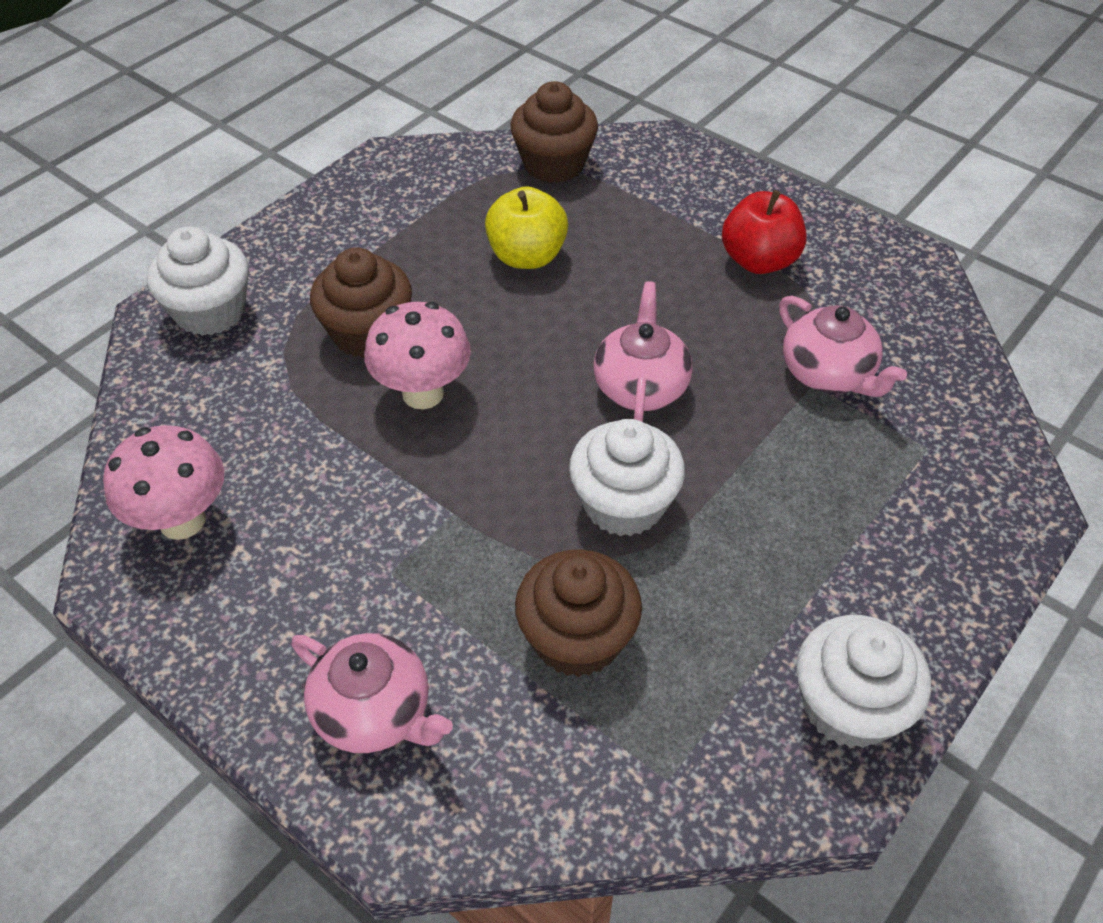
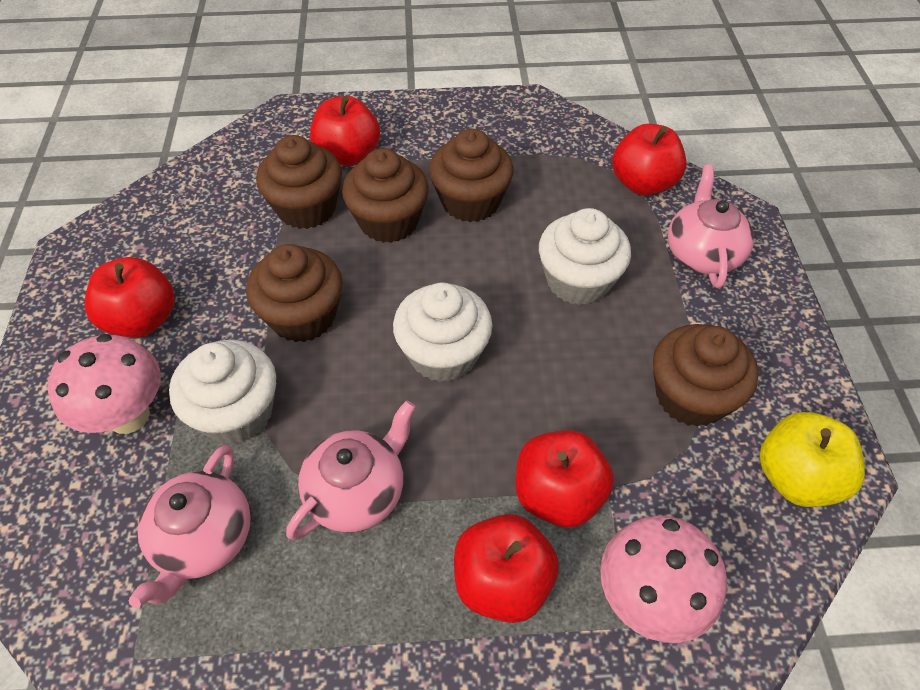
brown cupcake: 3 -> 5
red apple: 1 -> 5

